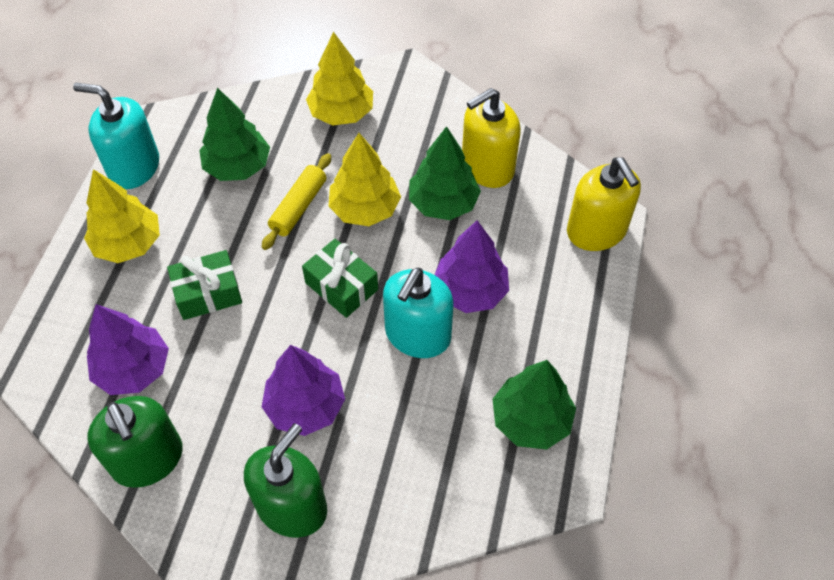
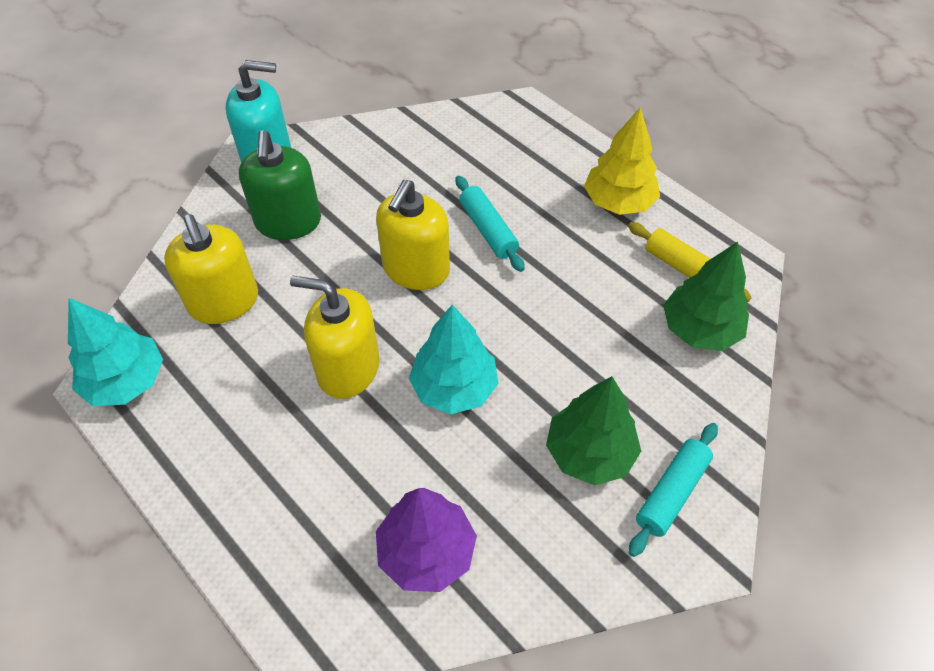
green gift: 2 -> 0
green soap dispenser: 2 -> 1
green tree: 3 -> 2
purple tree: 3 -> 1
turquoise rolling pin: 0 -> 2
turquoise soap dispenser: 2 -> 1
turquoise tree: 0 -> 2
yellow soap dispenser: 2 -> 3
yellow tree: 3 -> 1

